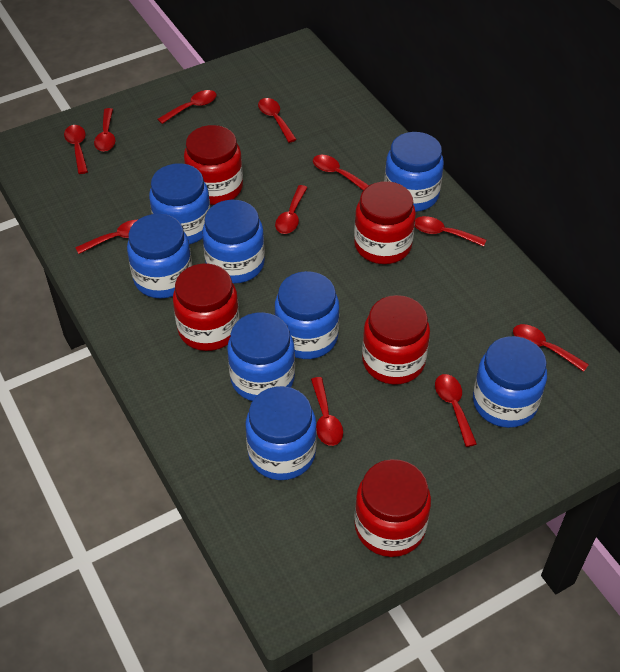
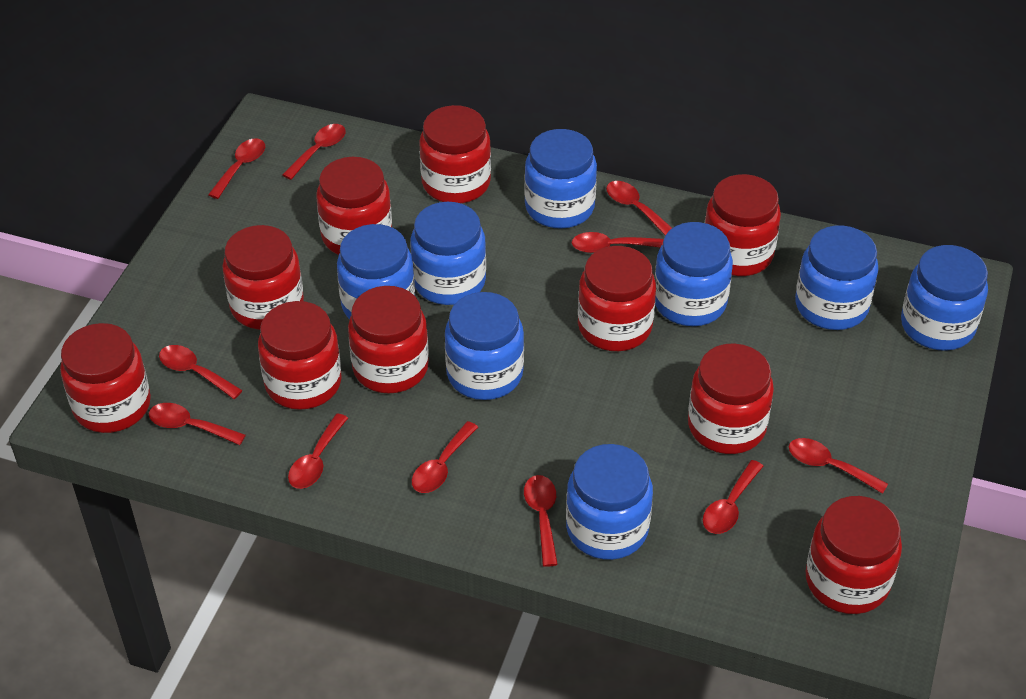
red jar: 5 -> 10

